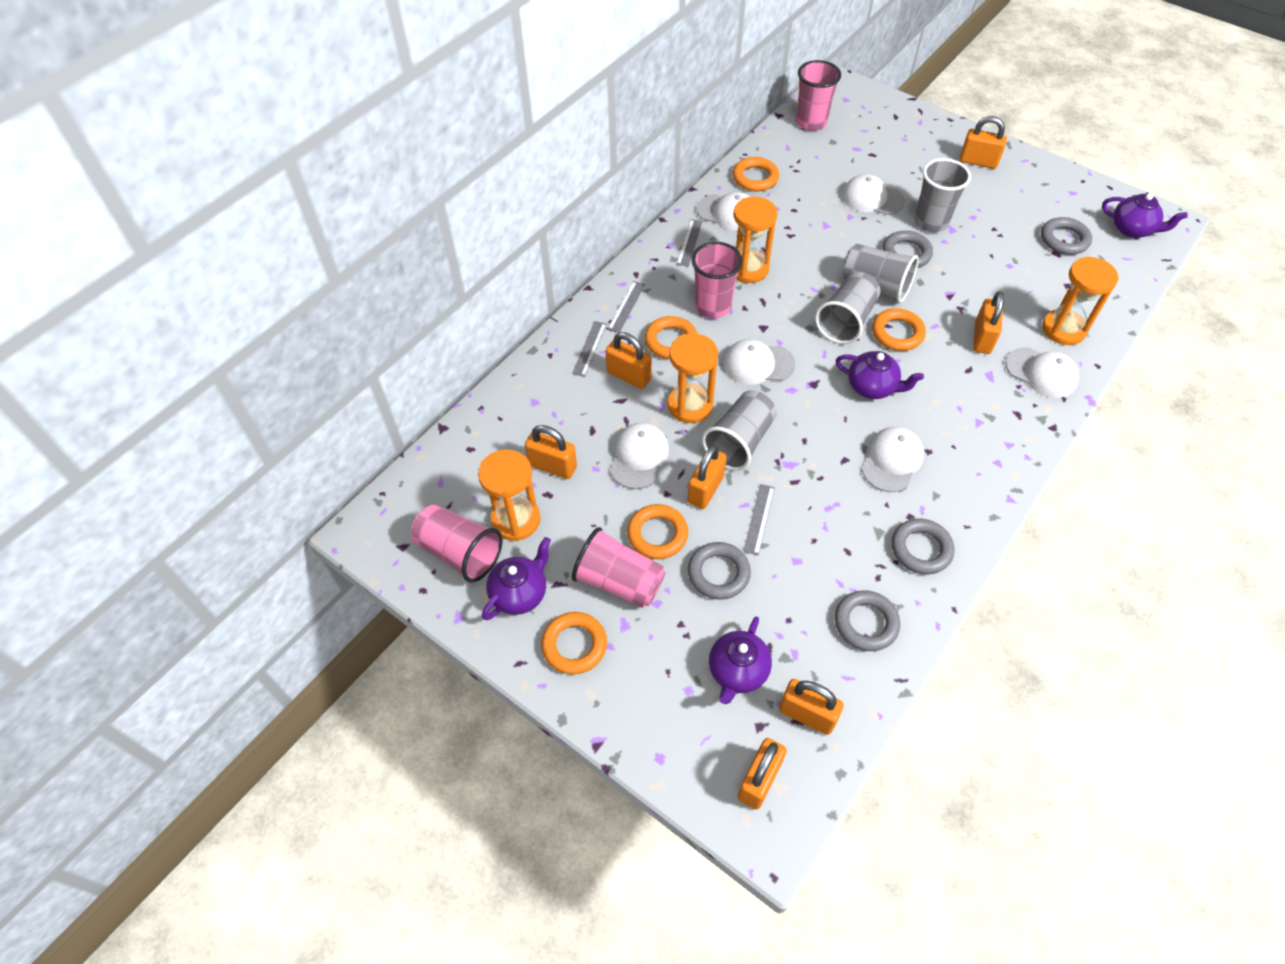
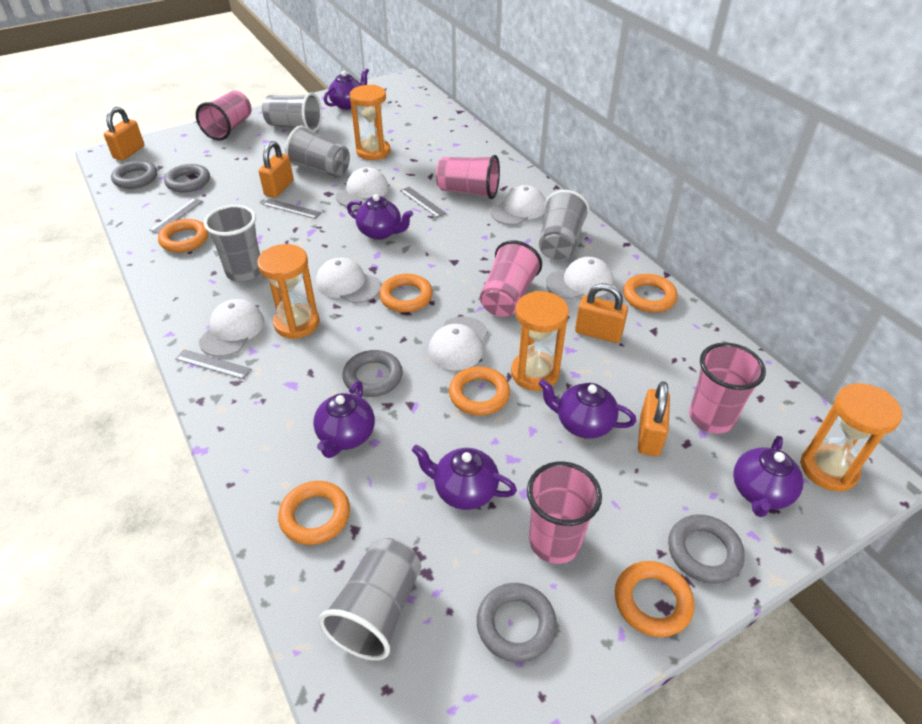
grey cup: 4 -> 5
orange padlock: 7 -> 4
orange ring: 5 -> 6
pink cup: 4 -> 5
purple teapot: 4 -> 6

